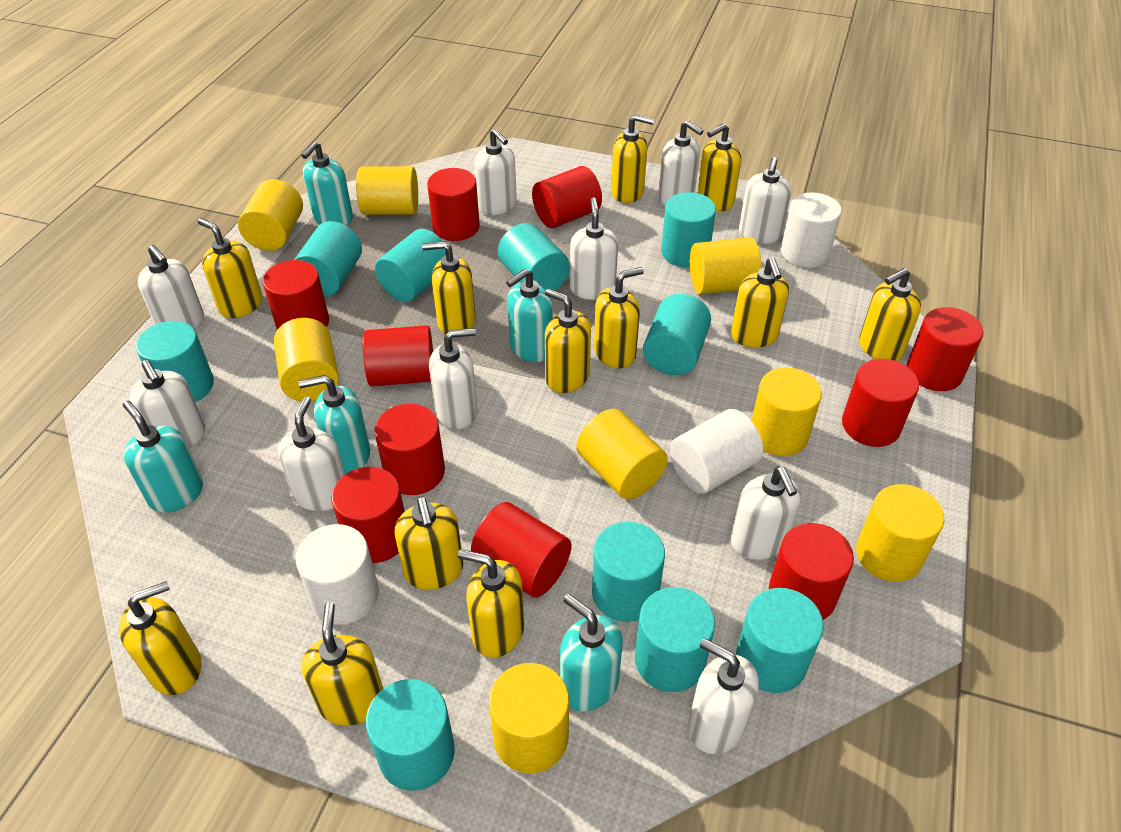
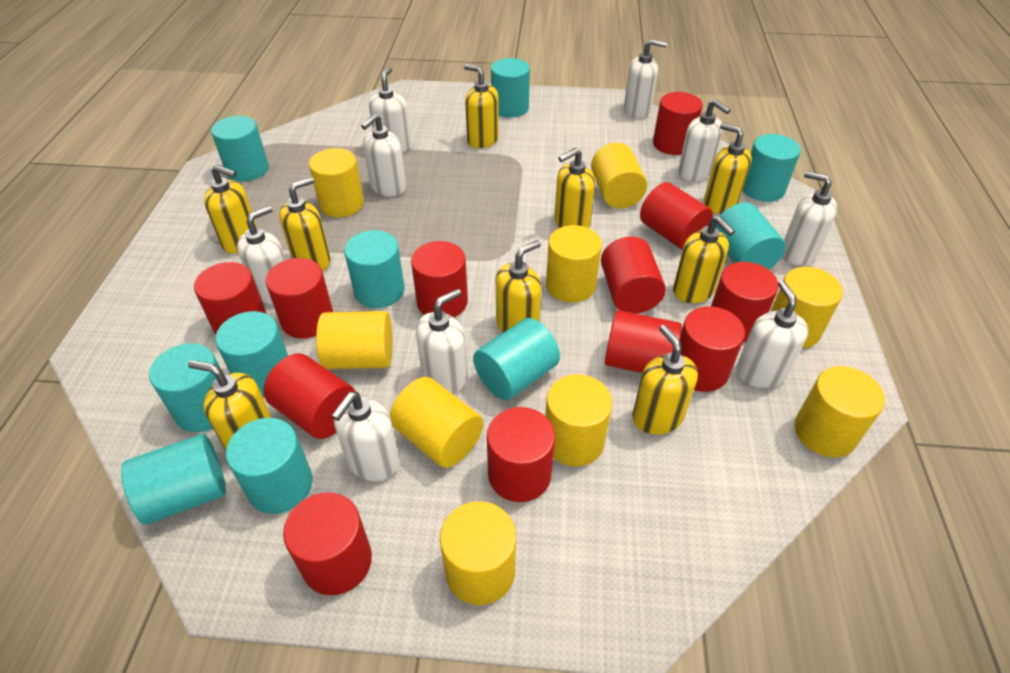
red cylinder: 10 -> 12
turquoise soap dispenser: 5 -> 0
white cylinder: 3 -> 0
white soap dispenser: 10 -> 9
yellow cylinder: 8 -> 9
yellow soap dispenser: 12 -> 9

